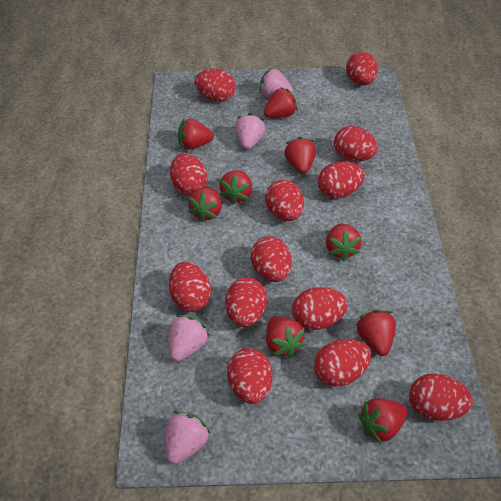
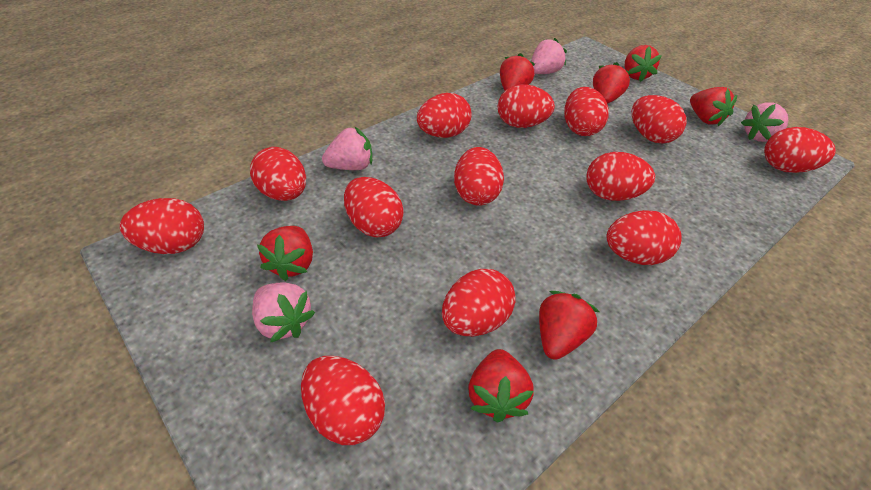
red strawberry: 9 -> 7

